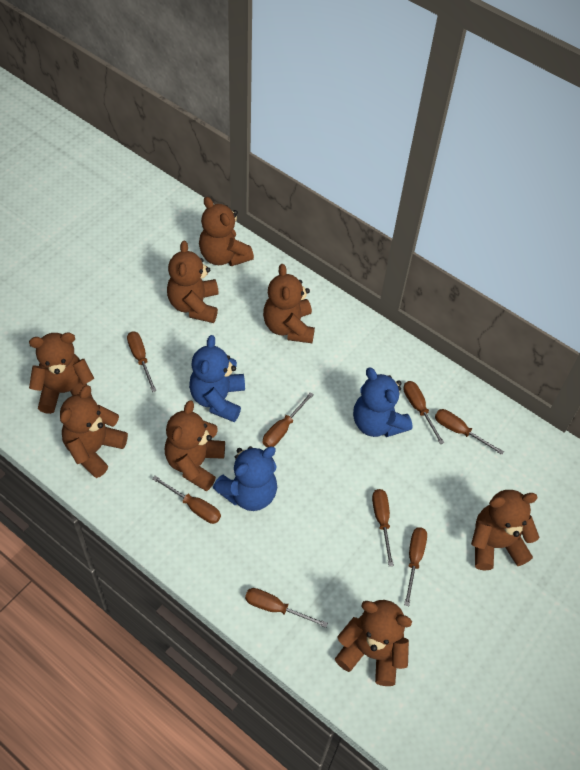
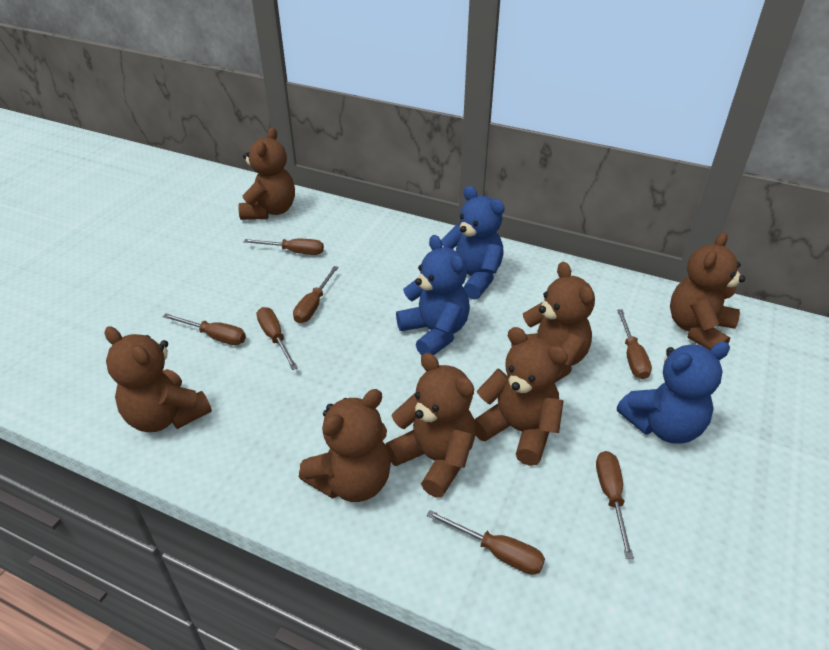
brown screwdriver: 8 -> 7
brown teddy bear: 8 -> 7

